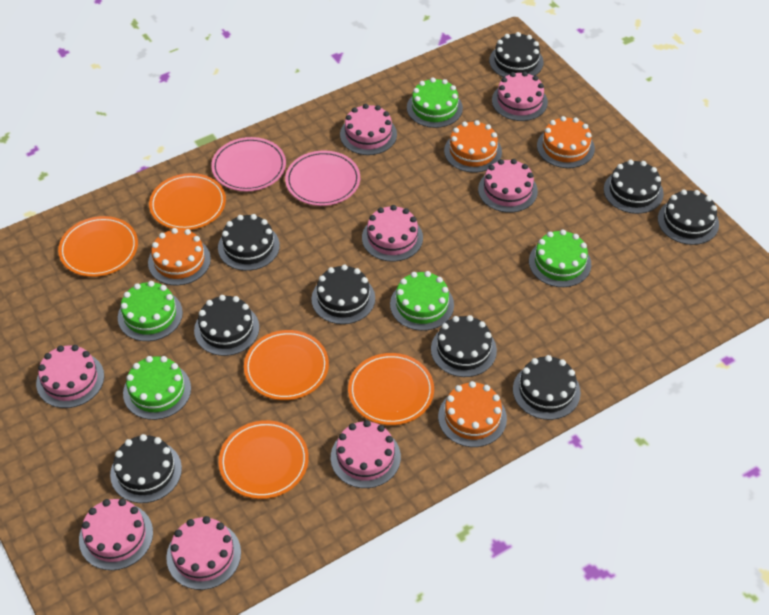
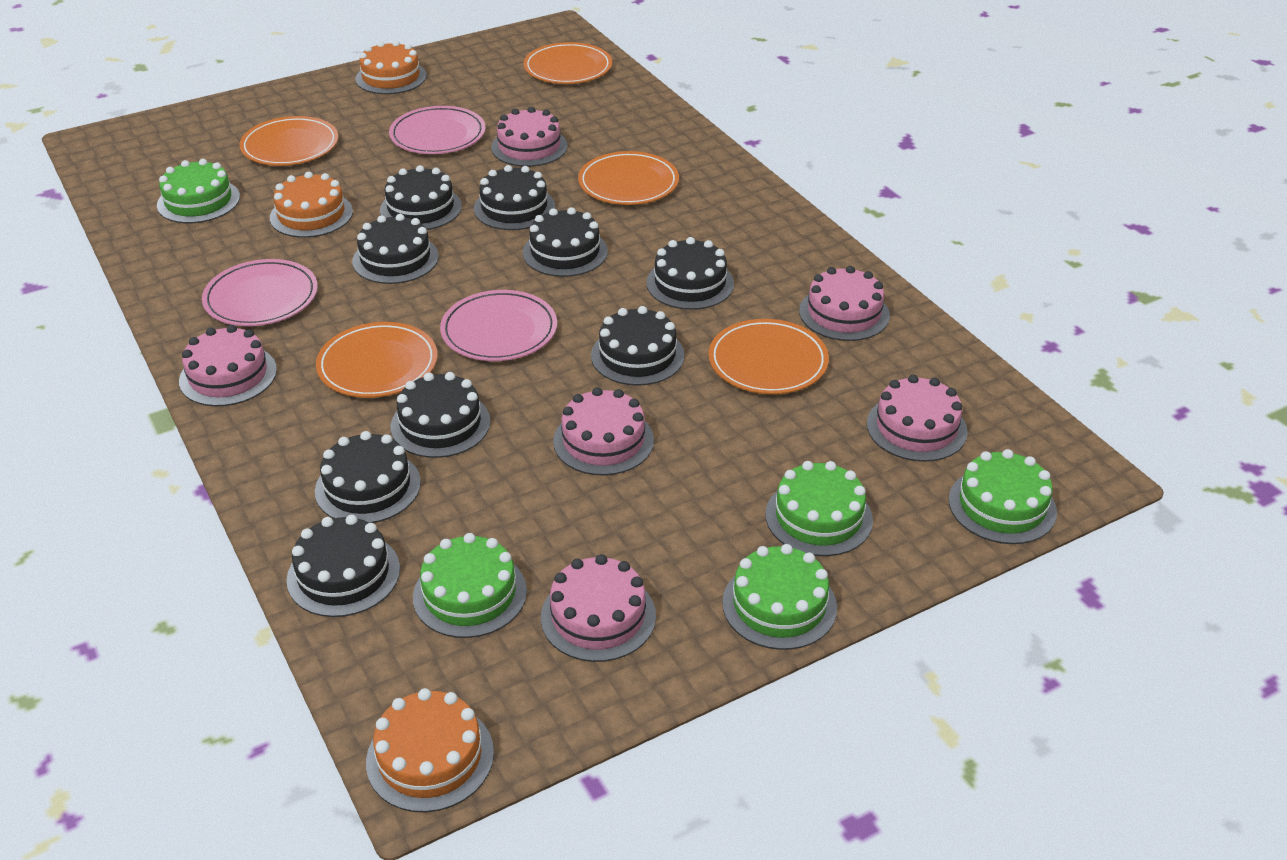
orange cake: 4 -> 3
pink cake: 8 -> 6
pink plate: 2 -> 3

